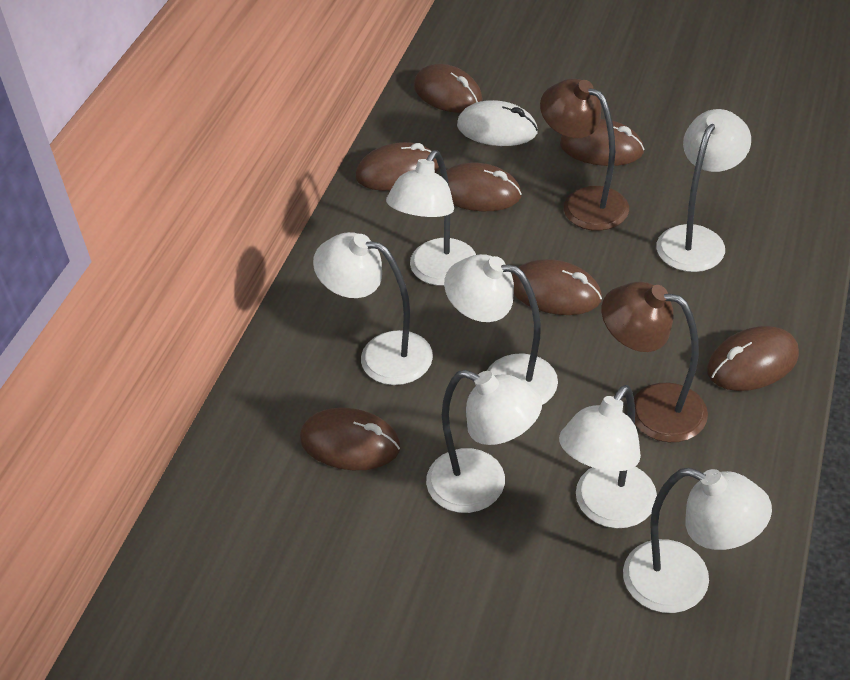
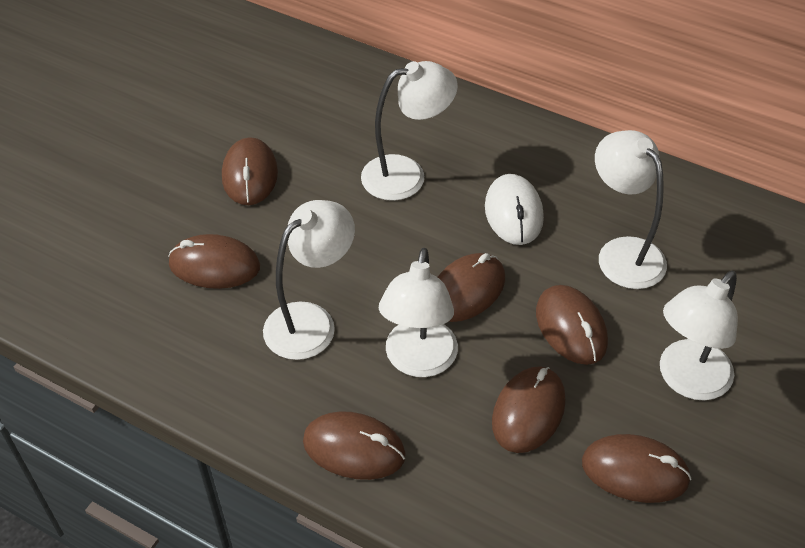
brown lamp: 2 -> 0
white lamp: 7 -> 5

